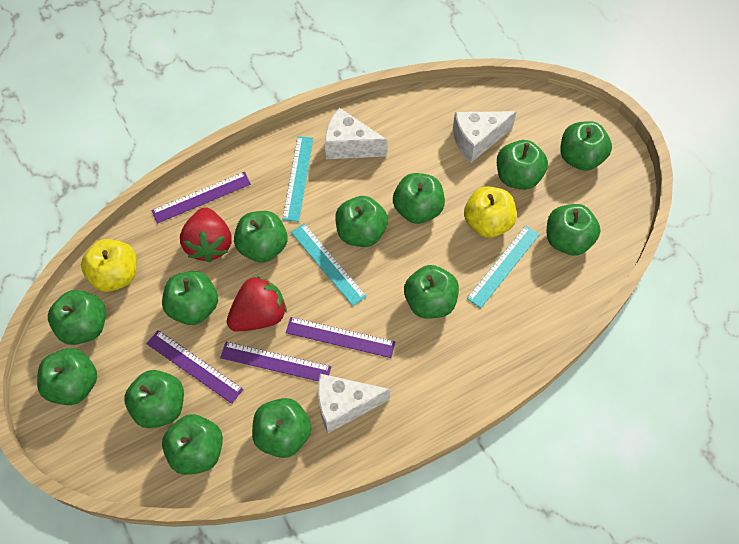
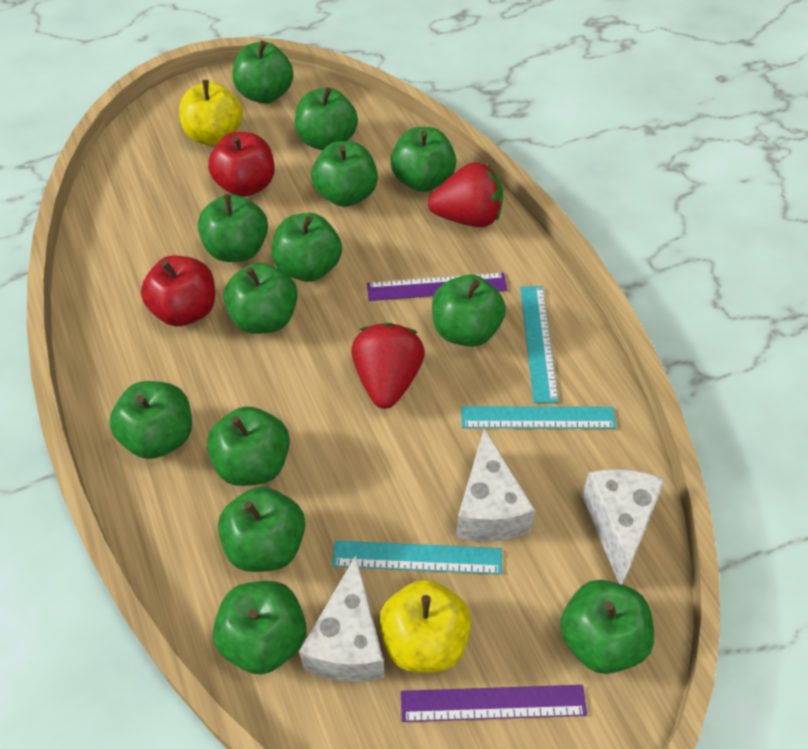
purple ruler: 4 -> 2
red apple: 0 -> 2

